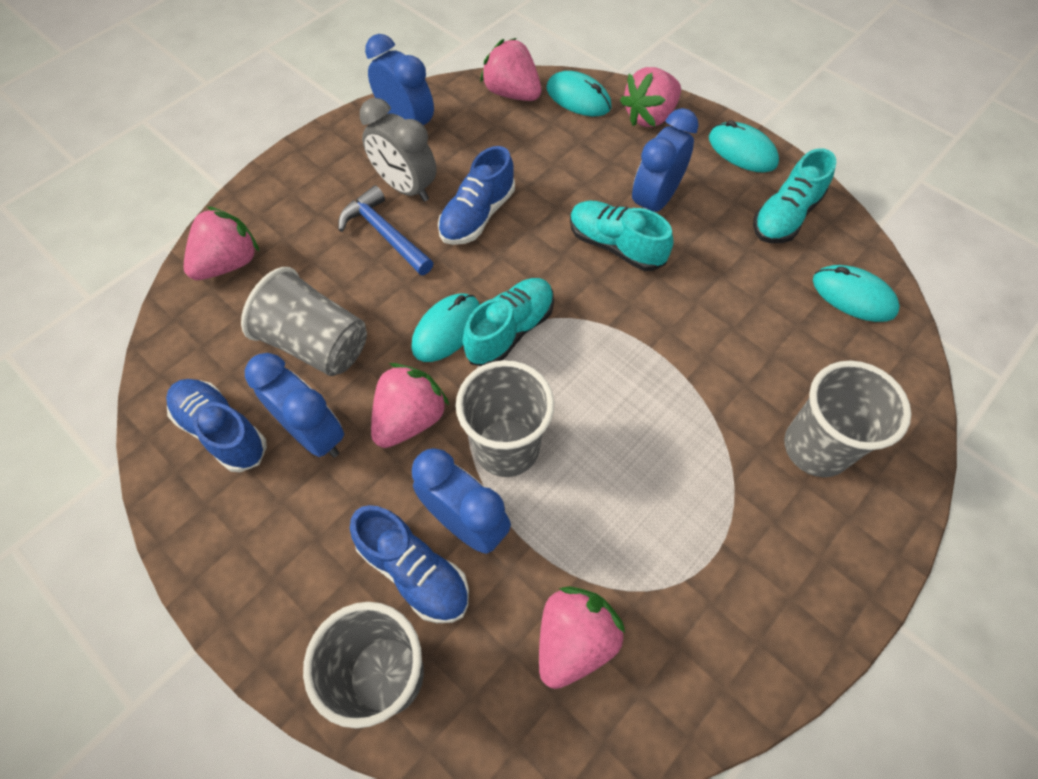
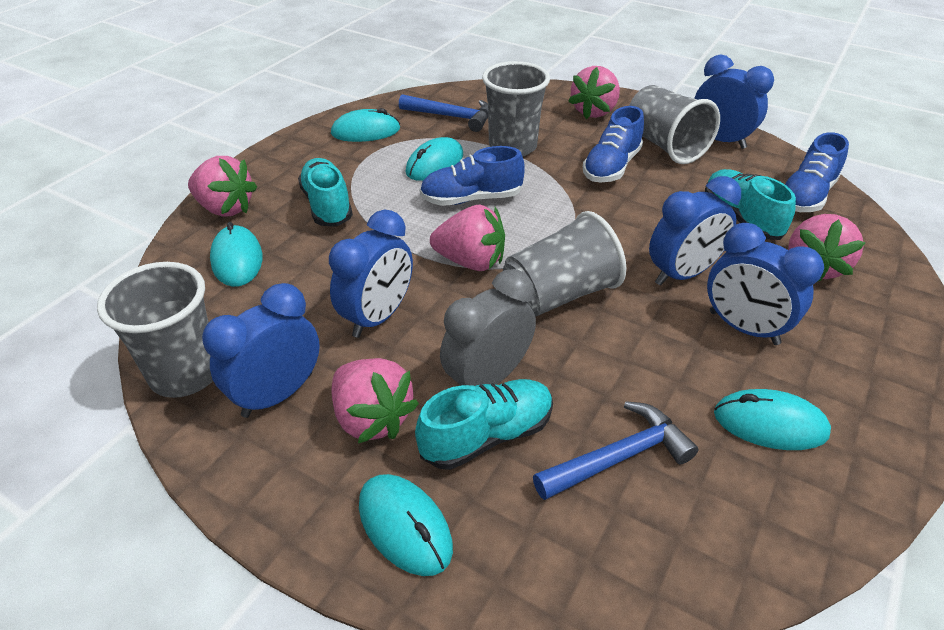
blue clock: 4 -> 5
blue hammer: 1 -> 2
turquoise mouse: 4 -> 5

